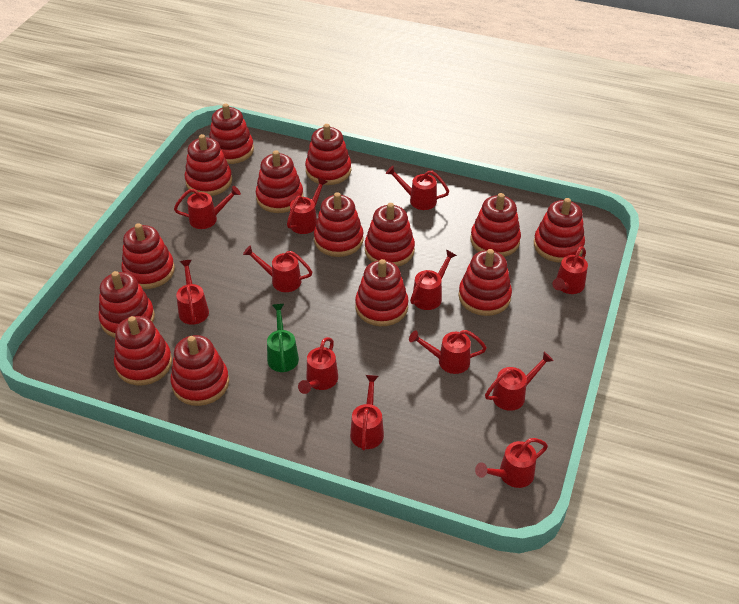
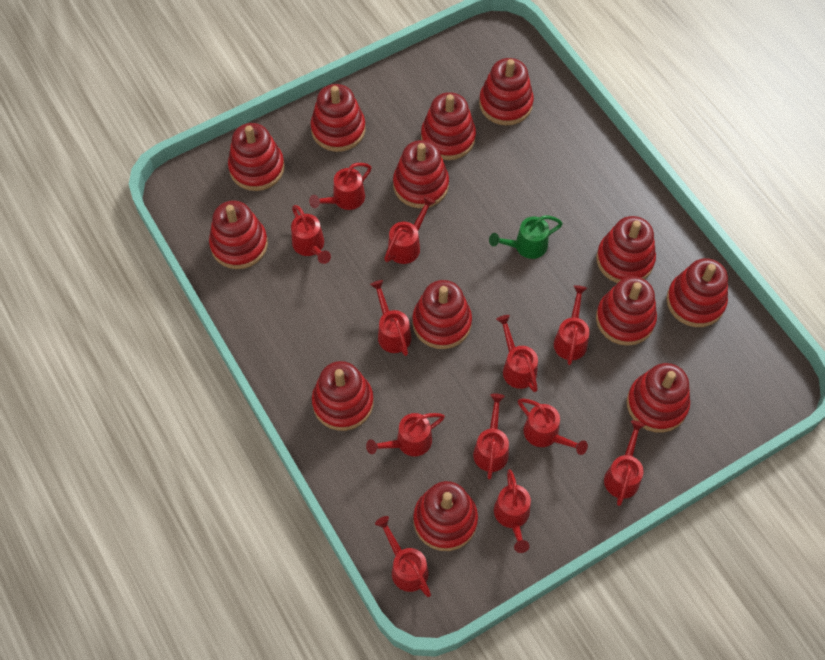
red stacking toy: 14 -> 13

